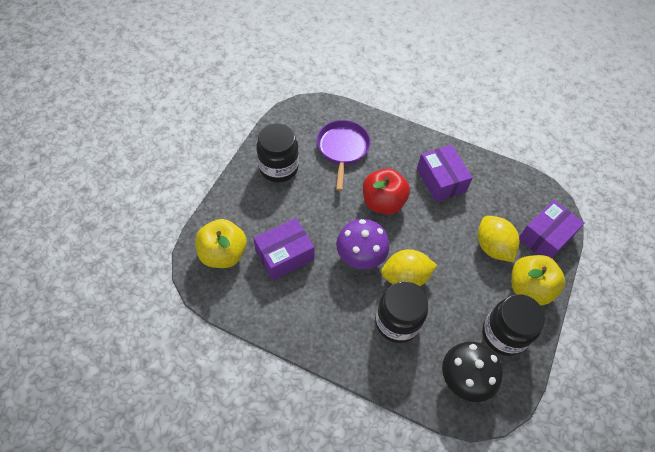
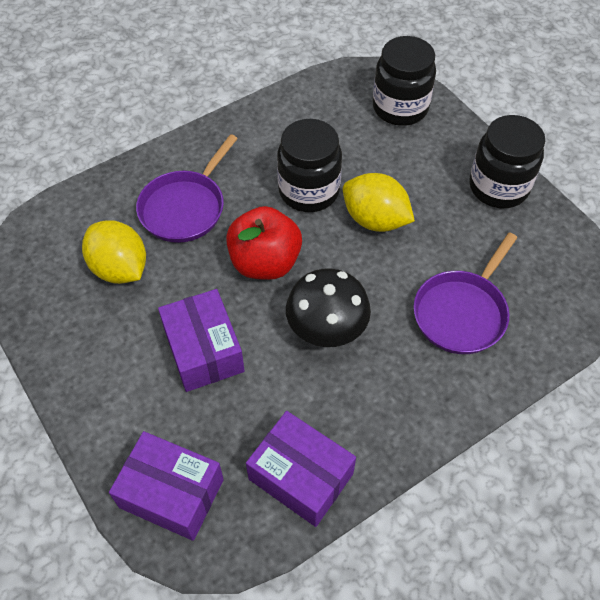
purple mushroom: 1 -> 0
purple pan: 1 -> 2
yellow apple: 2 -> 0

